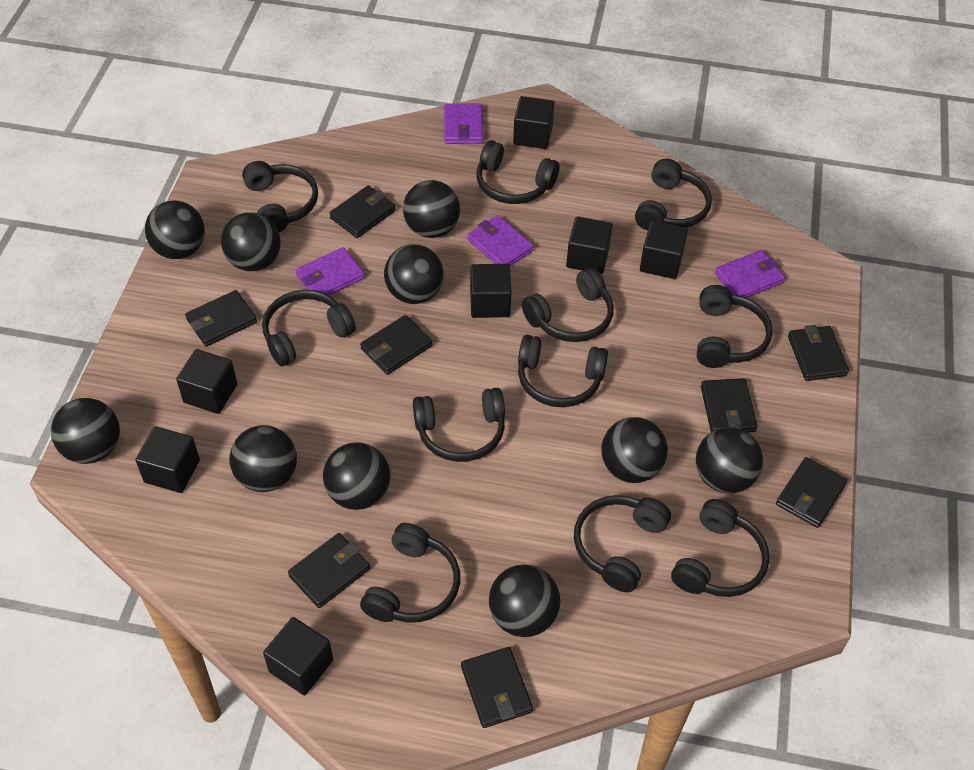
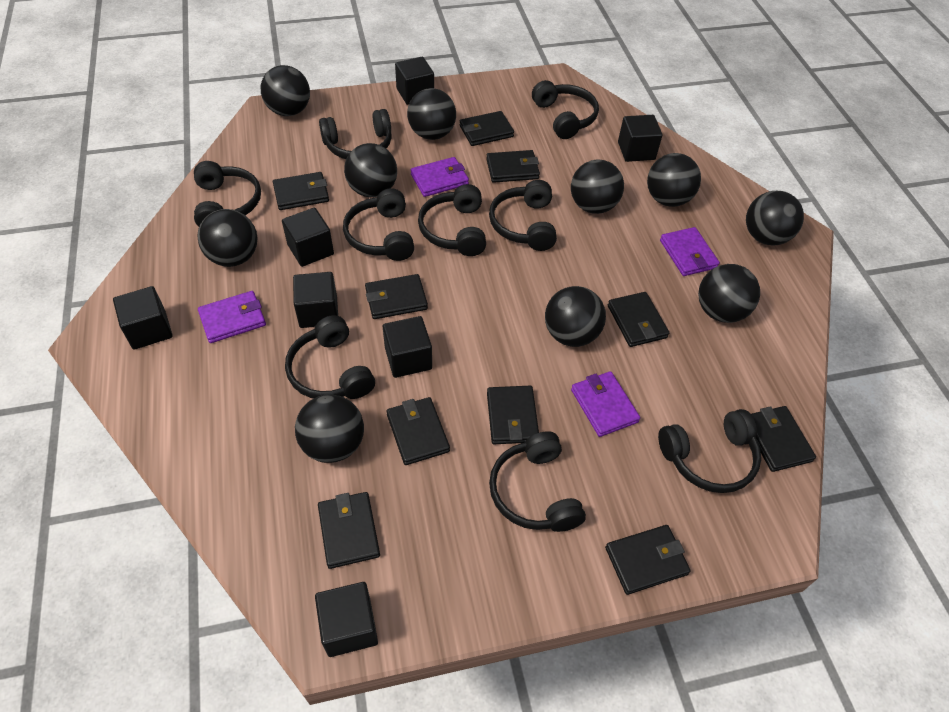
black headphones: 11 -> 9
black wallet: 8 -> 10

